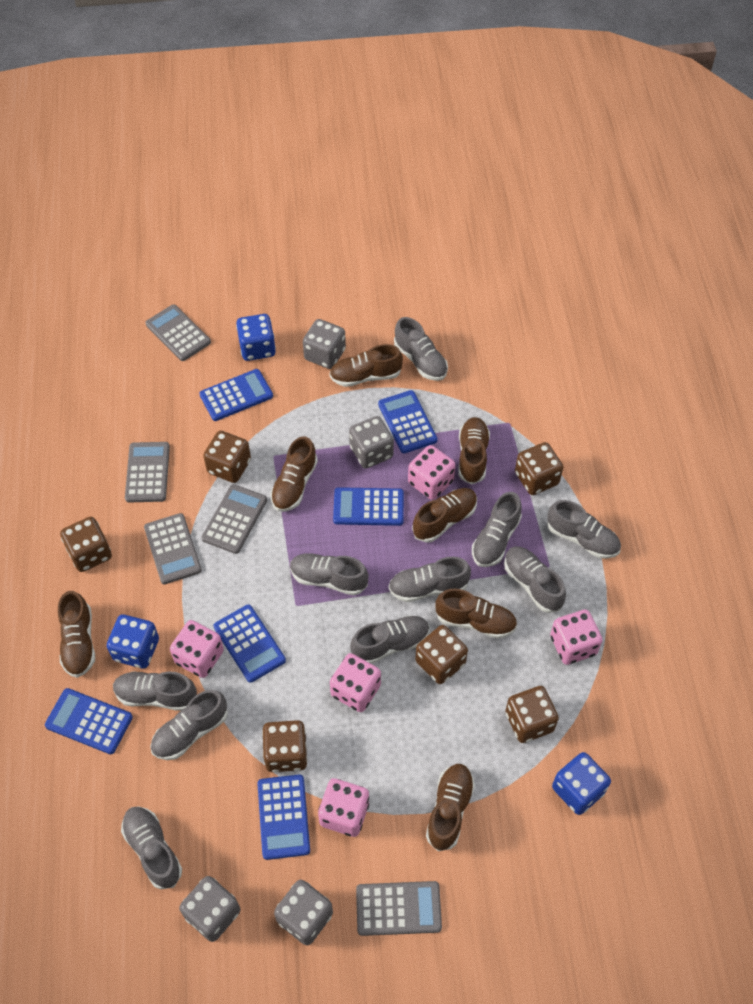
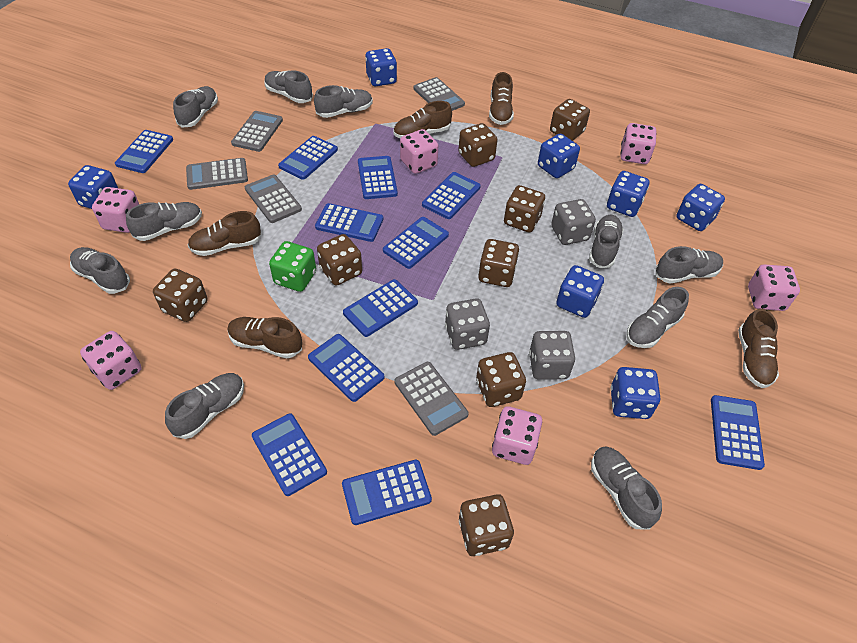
blue calculator: 6 -> 11
blue dice: 3 -> 7
brown dice: 6 -> 8
brown shoe: 7 -> 5
green dice: 0 -> 1
grey dice: 4 -> 3
pink dice: 5 -> 6

